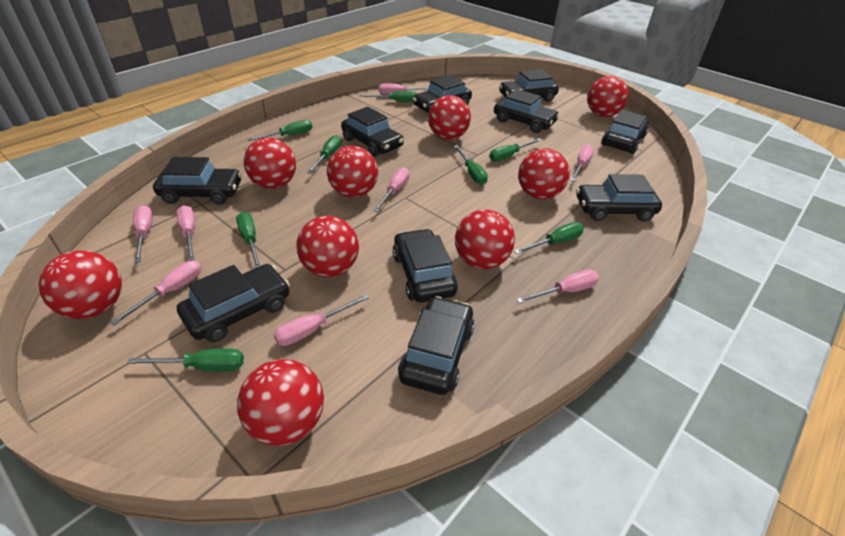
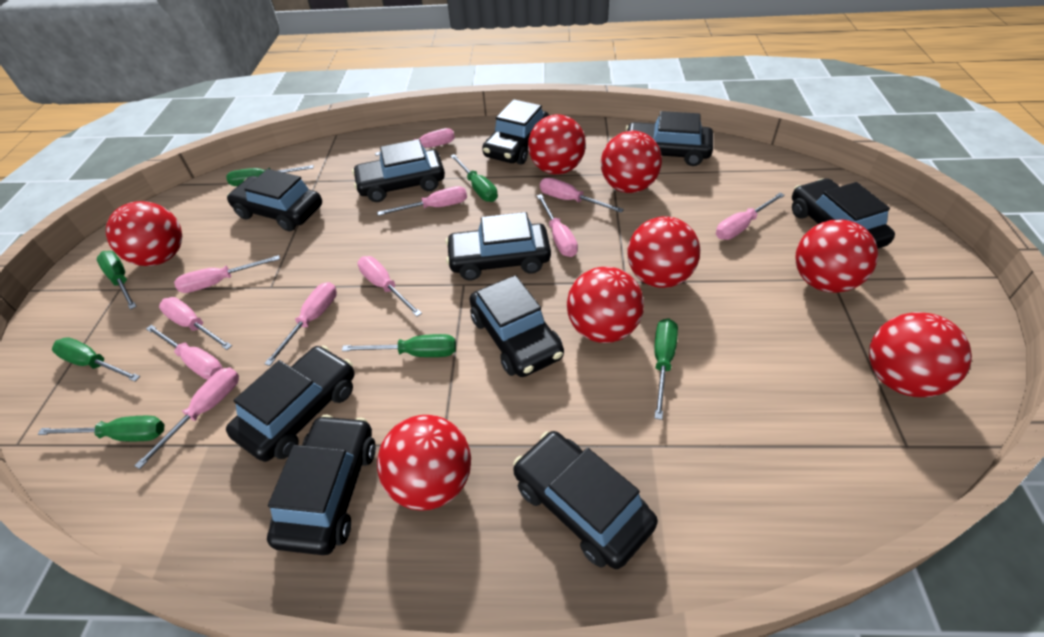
green screwdriver: 8 -> 7
pink screwdriver: 8 -> 11
red ball: 9 -> 8

